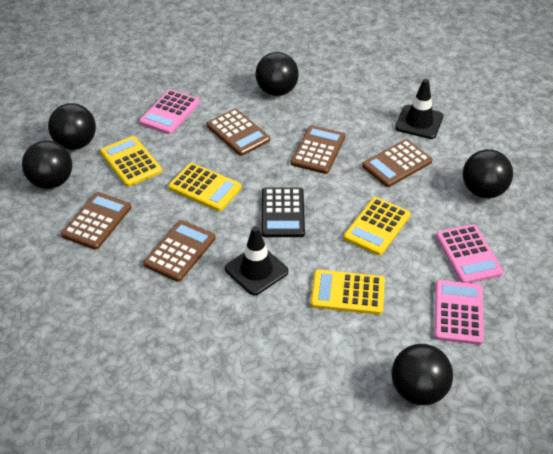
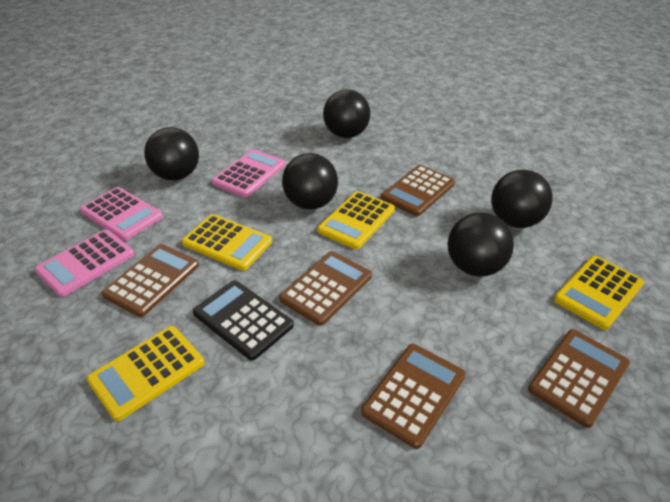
black traffic cone: 2 -> 0

